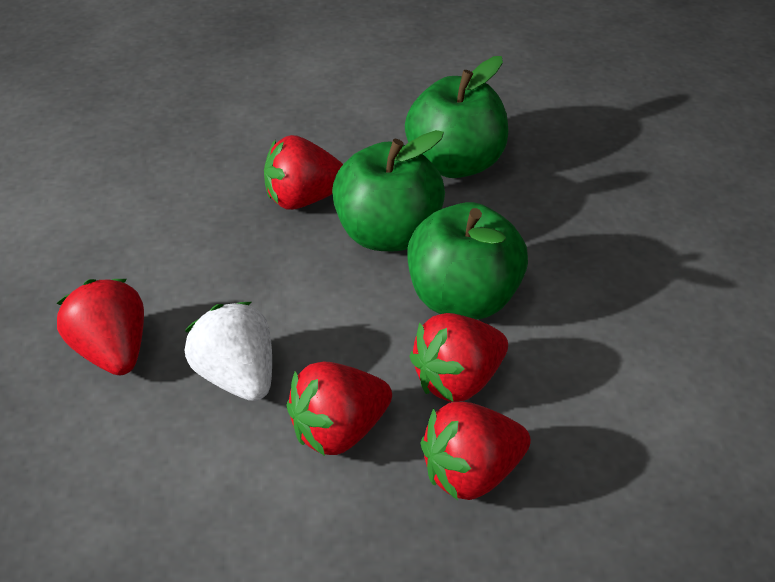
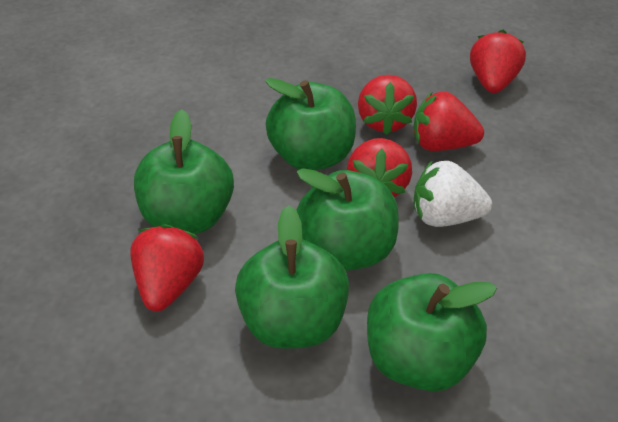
green apple: 3 -> 5

